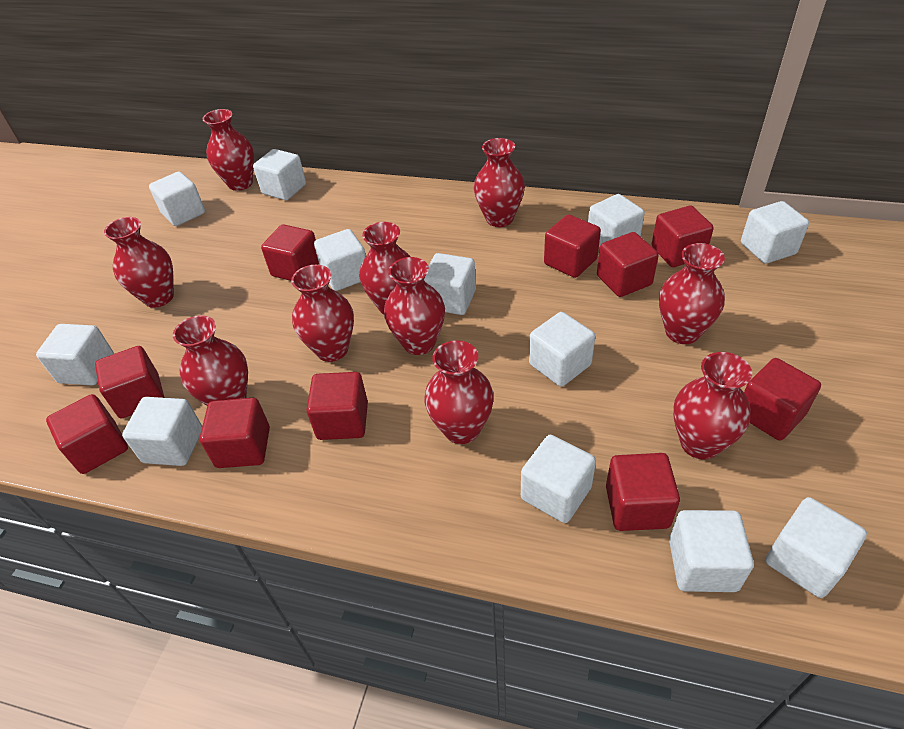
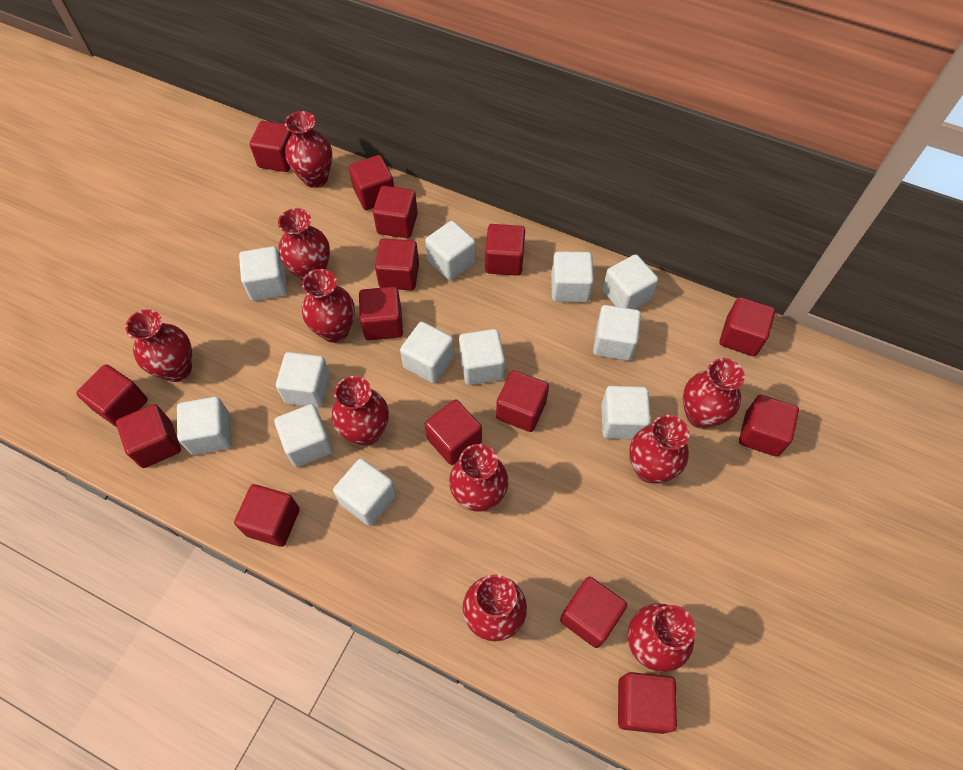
red cube: 10 -> 15

